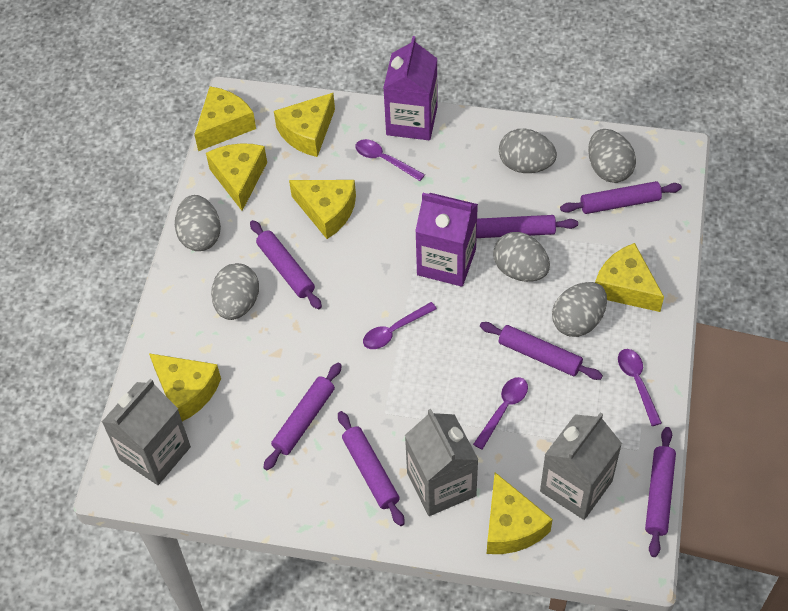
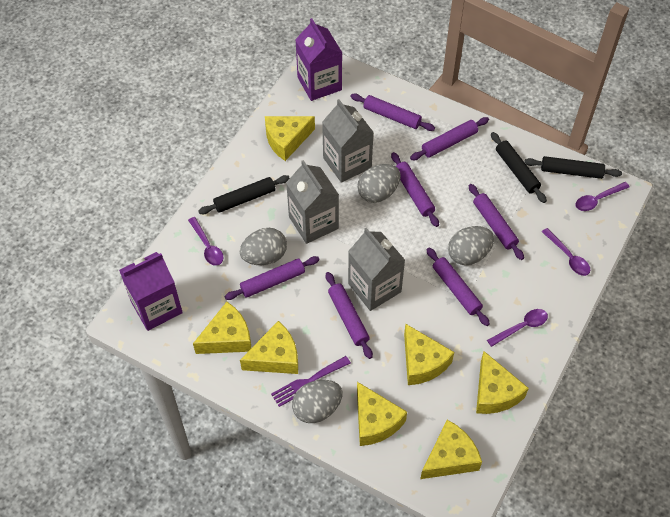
black rolling pin: 0 -> 3
grey egg: 6 -> 4
purple fork: 0 -> 1

